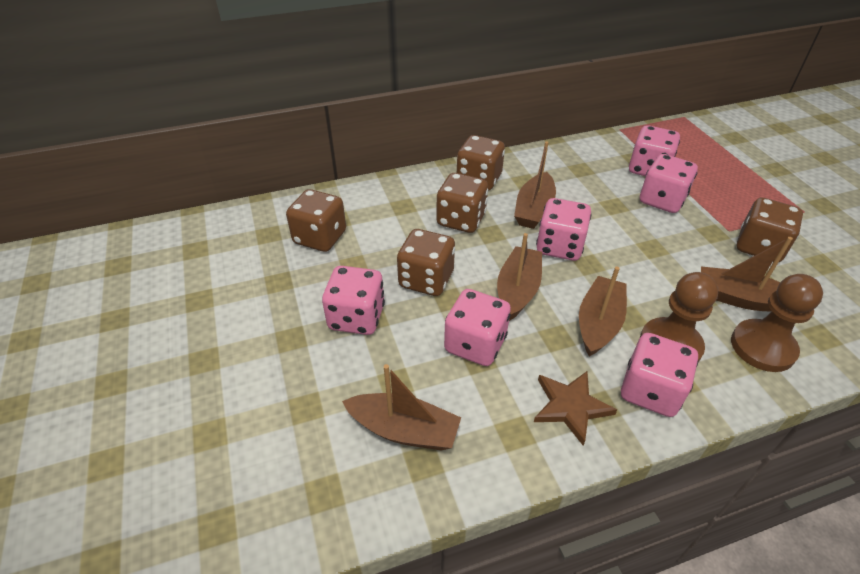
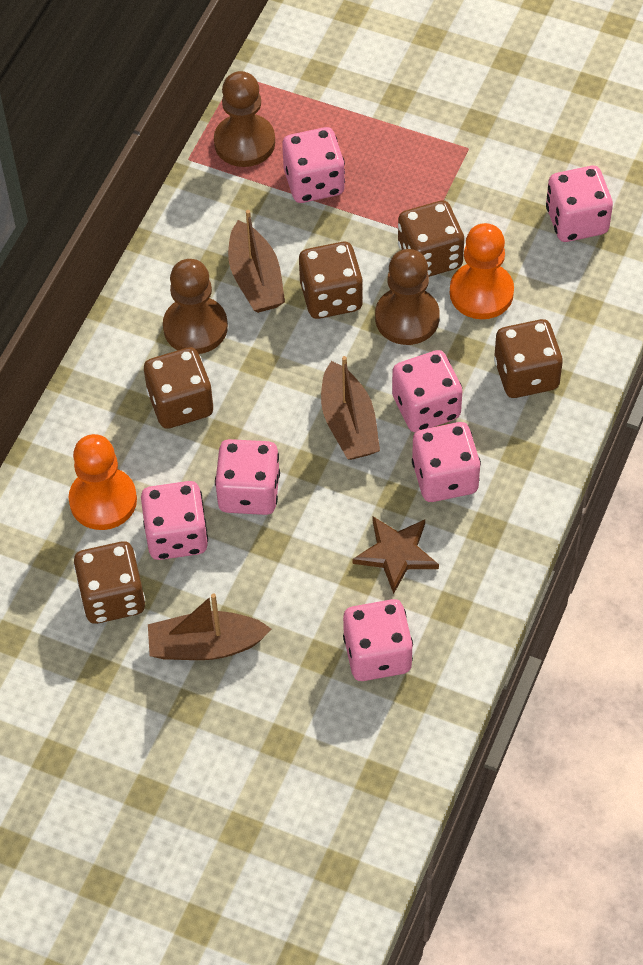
brown boat: 5 -> 3
brown pawn: 2 -> 3
orange pawn: 0 -> 2
pink dice: 6 -> 7

